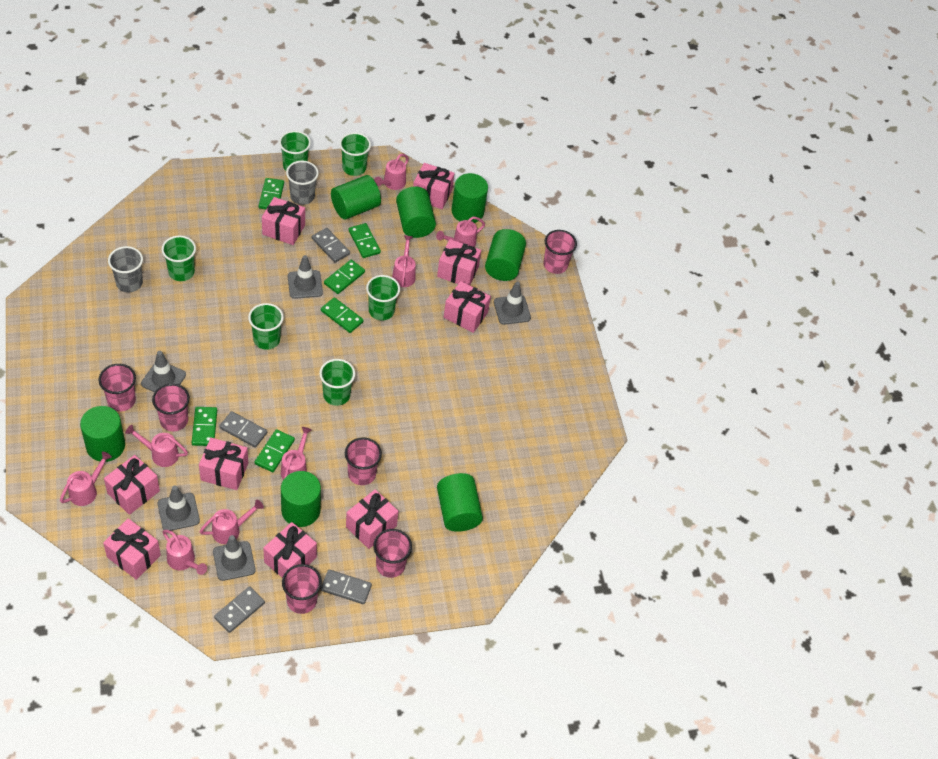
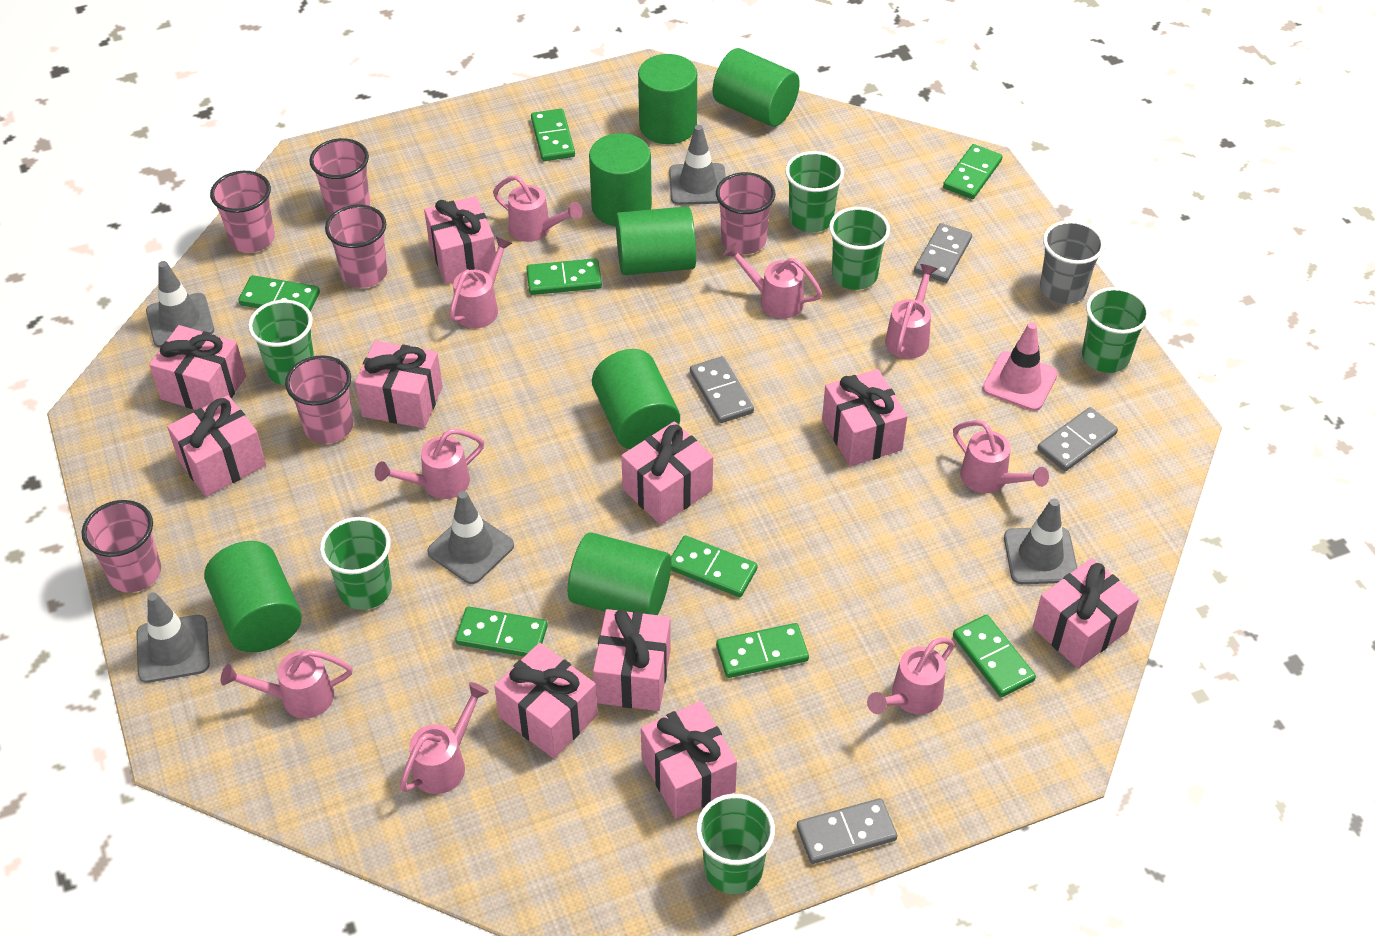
green domino: 6 -> 8
grey cup: 2 -> 1
pink gift: 9 -> 10
pink traffic cone: 0 -> 1
pink watering can: 8 -> 9

